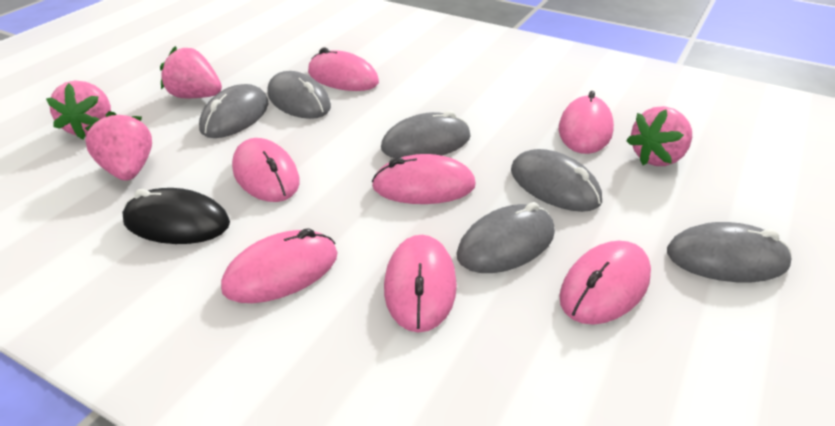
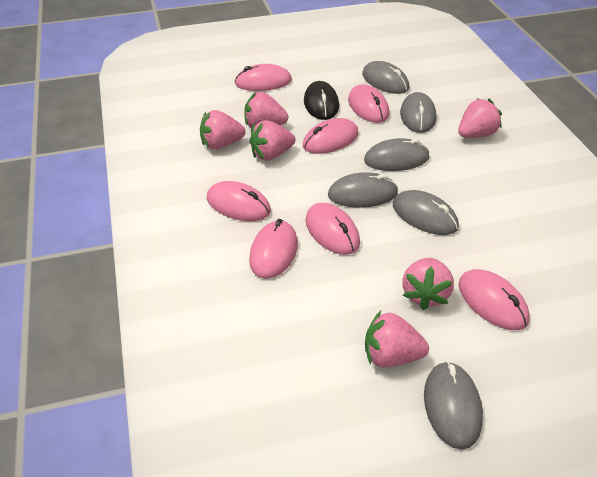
pink strawberry: 4 -> 6

